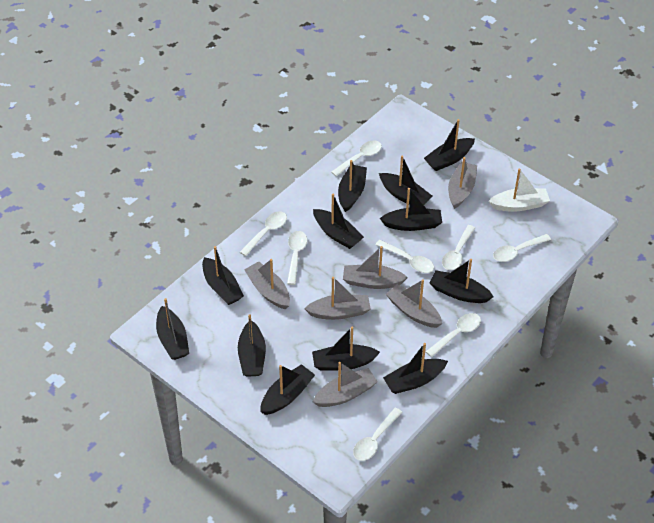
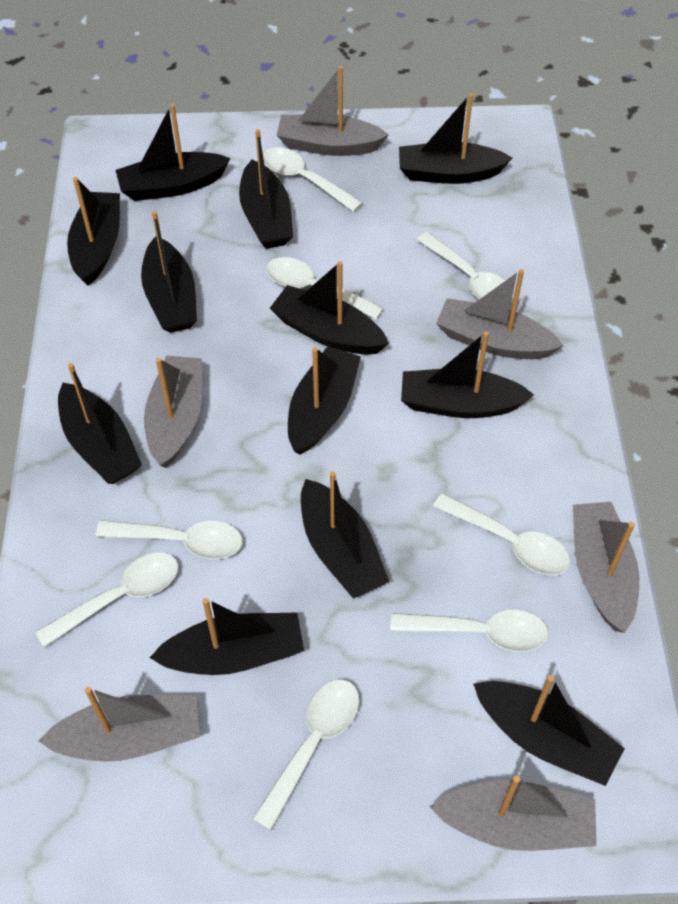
white boat: 1 -> 0

